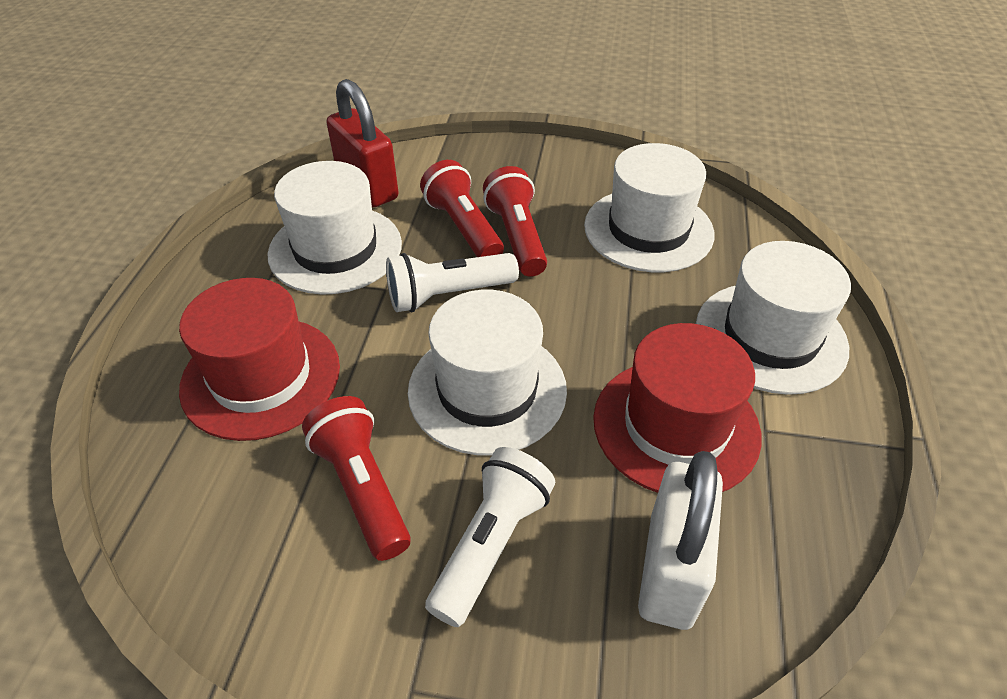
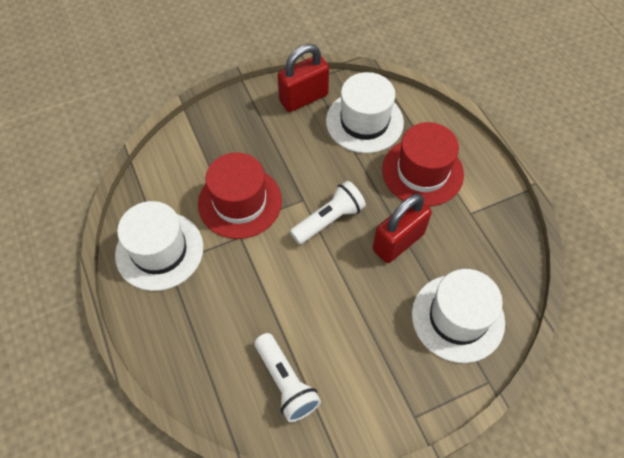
red flashlight: 3 -> 0
red padlock: 1 -> 2
white hat: 4 -> 3
white padlock: 1 -> 0

